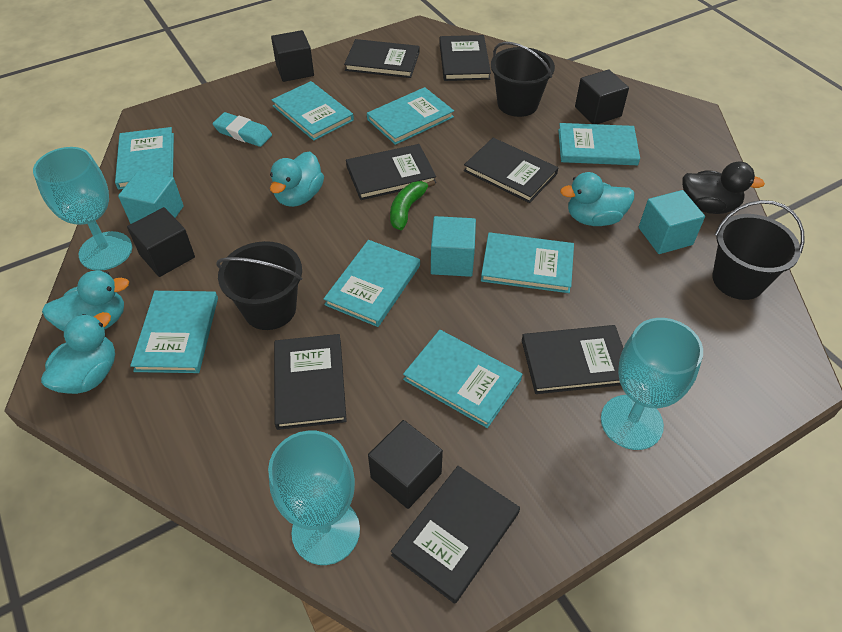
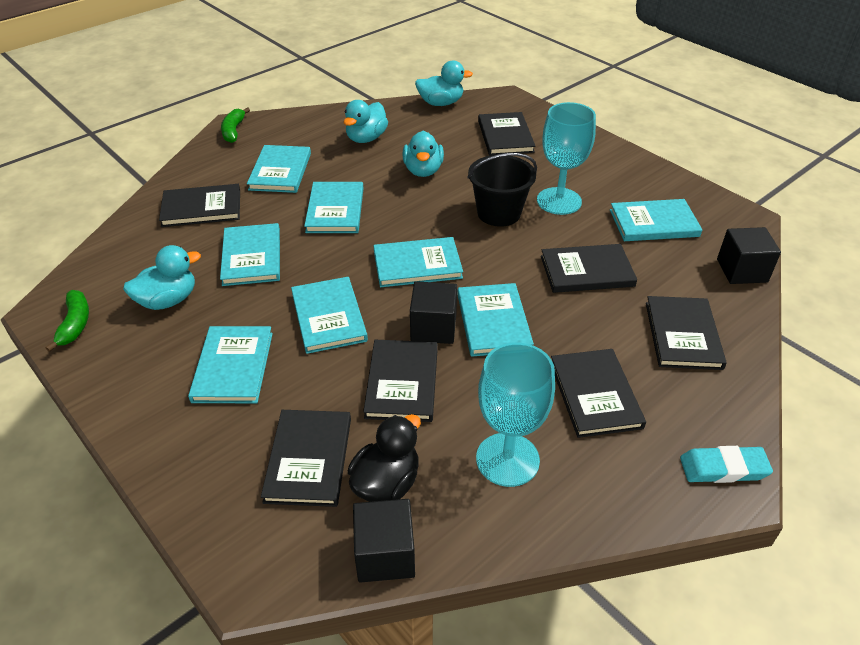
black bucket: 3 -> 1
black cube: 4 -> 3
green banana: 1 -> 2
turquoise cube: 3 -> 0
turquoise goblet: 3 -> 2

